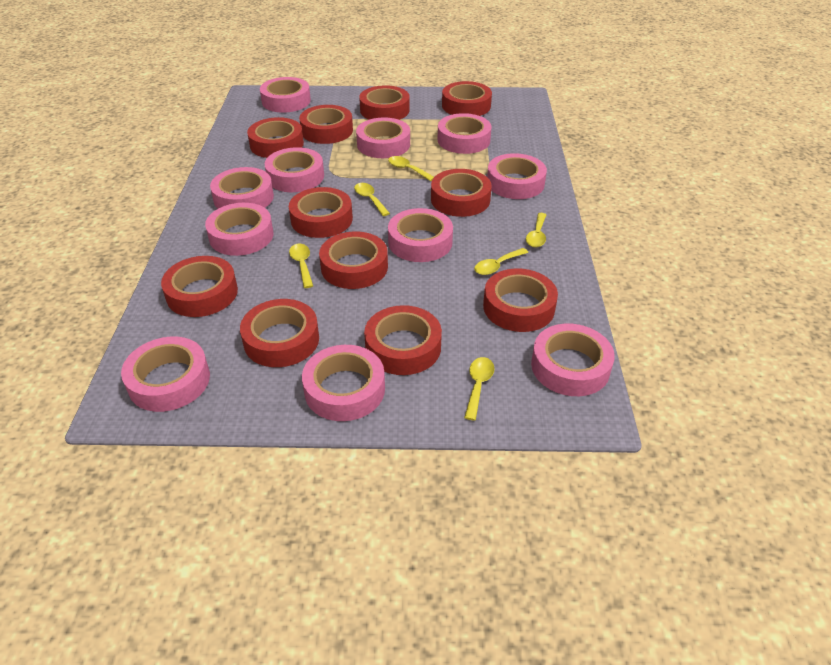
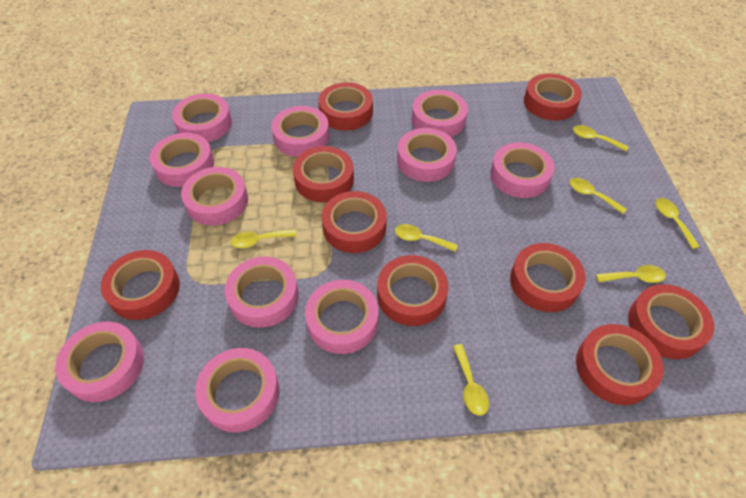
red tape: 11 -> 9
yellow spoon: 6 -> 7

